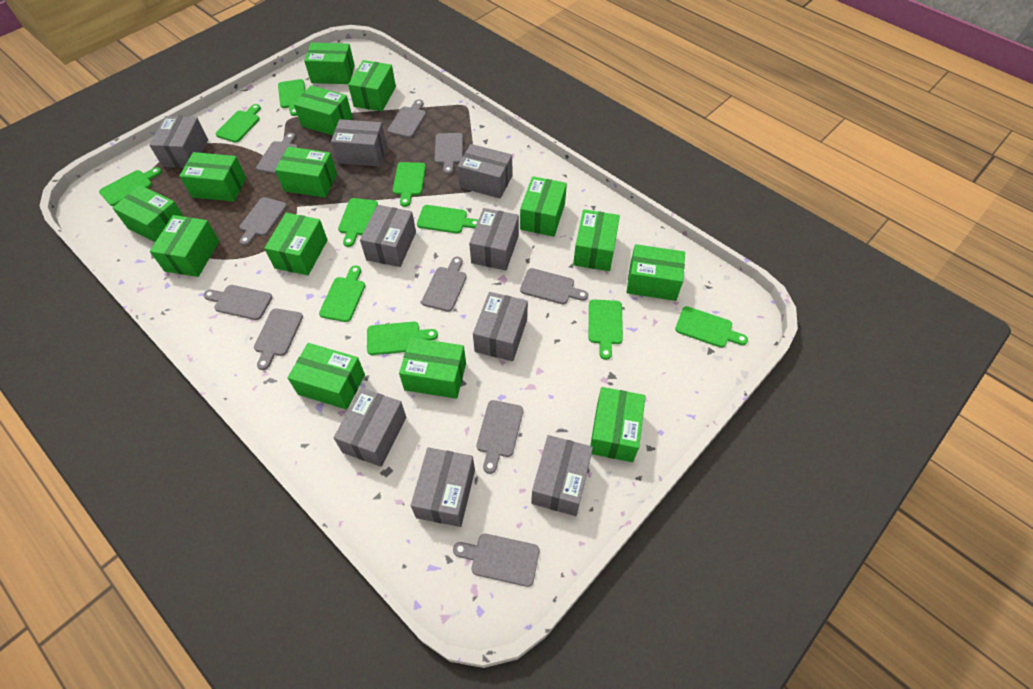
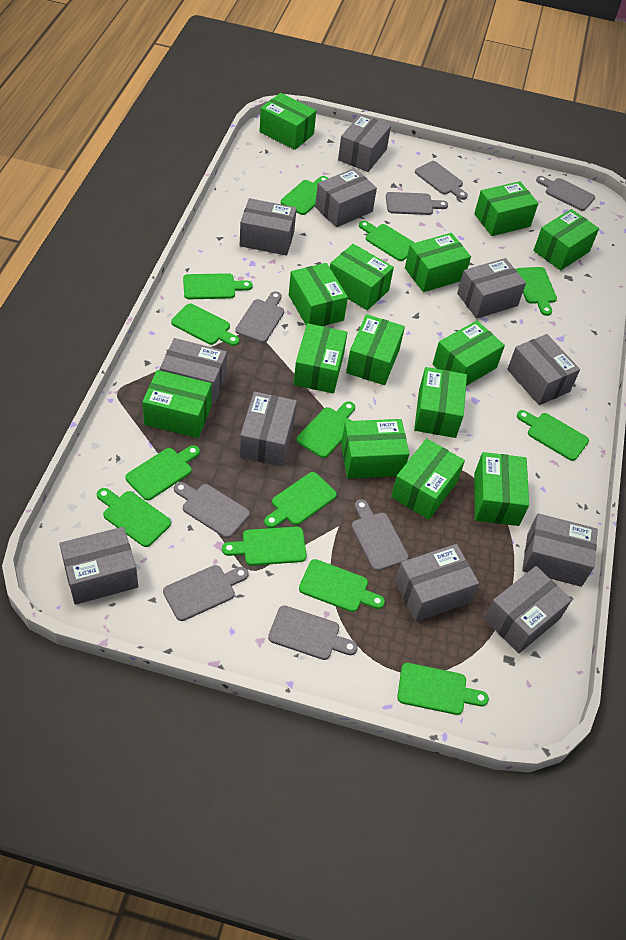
green cutting board: 10 -> 13
grey box: 9 -> 11
grey cutting board: 10 -> 8

